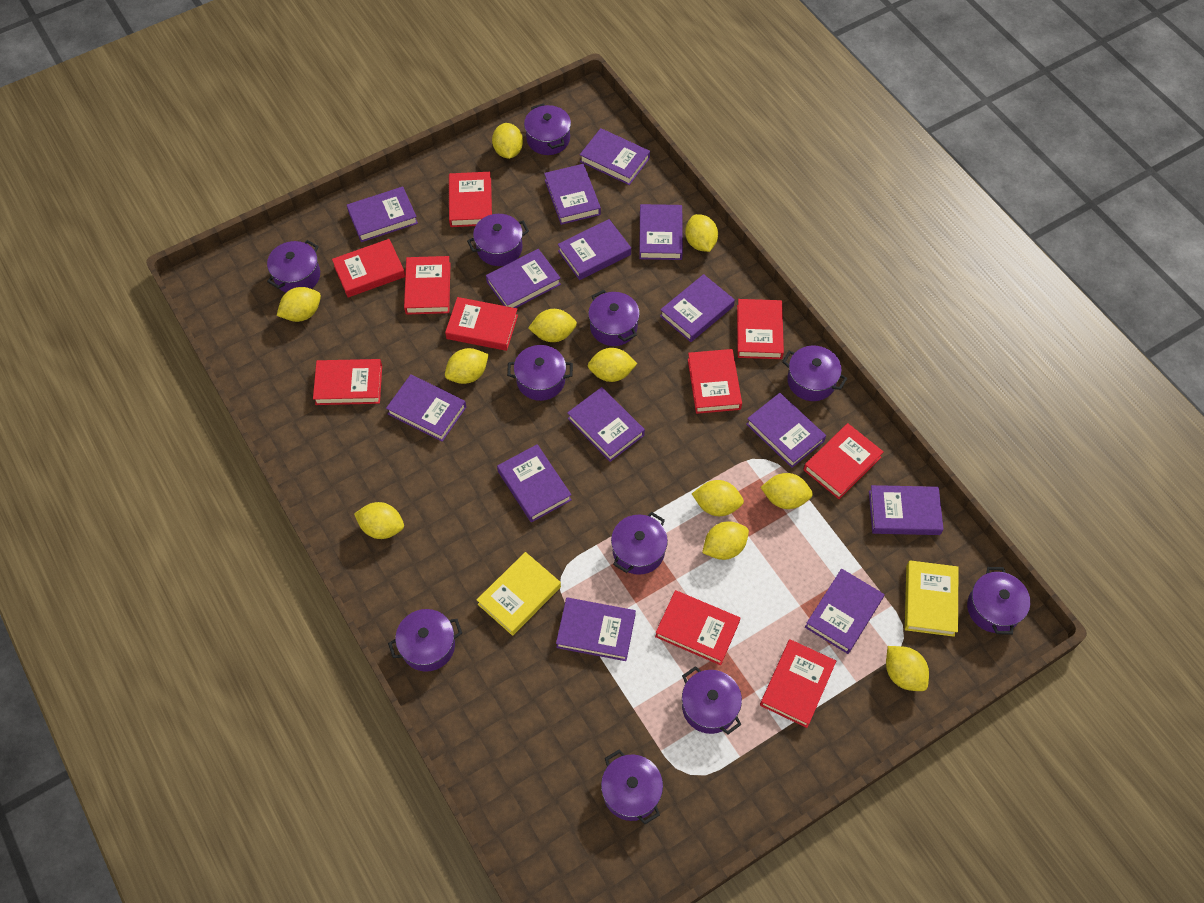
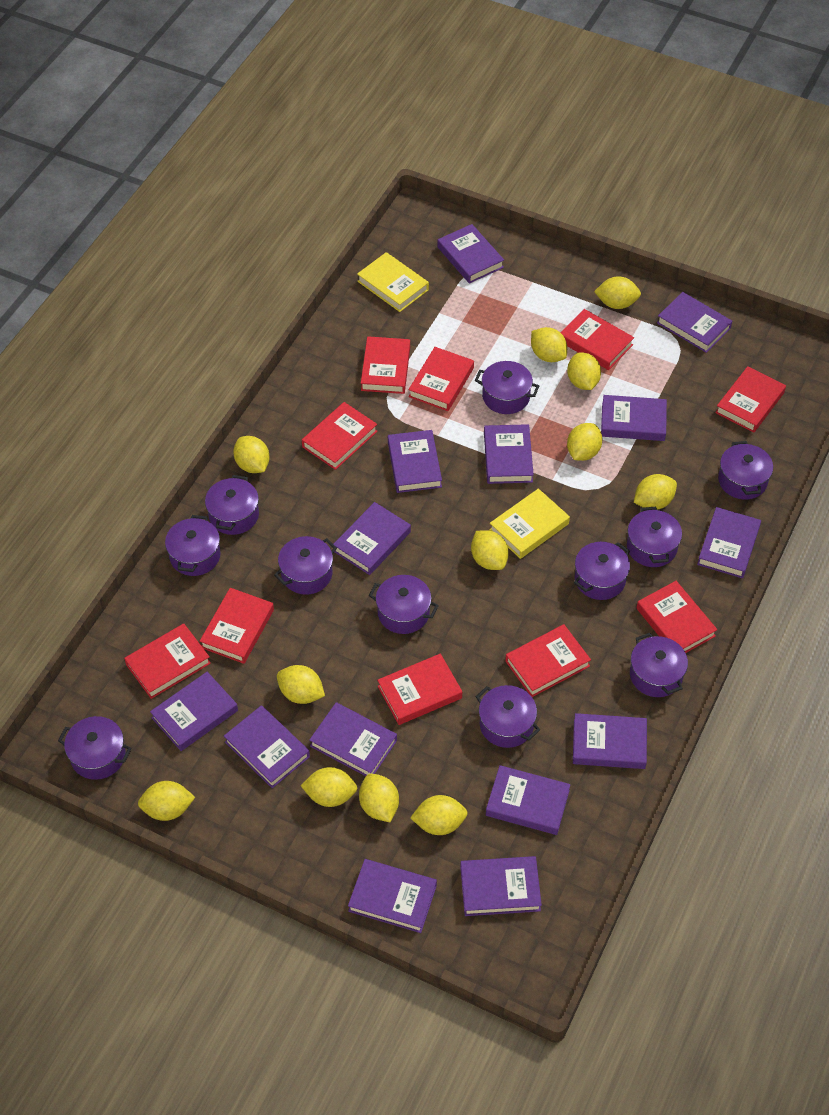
yellow lemon: 11 -> 12

